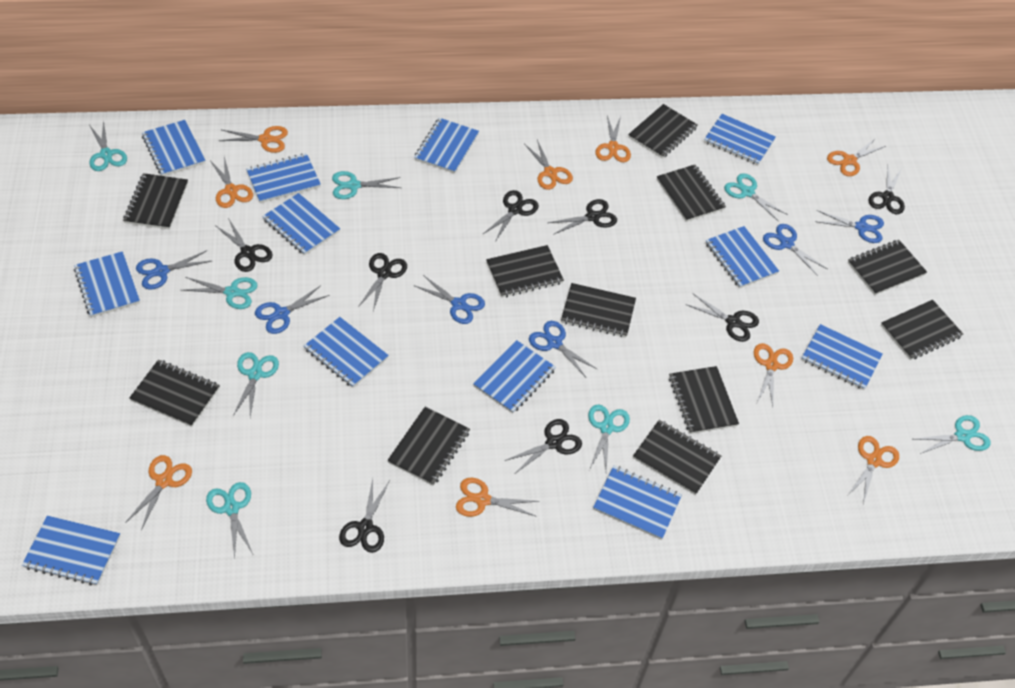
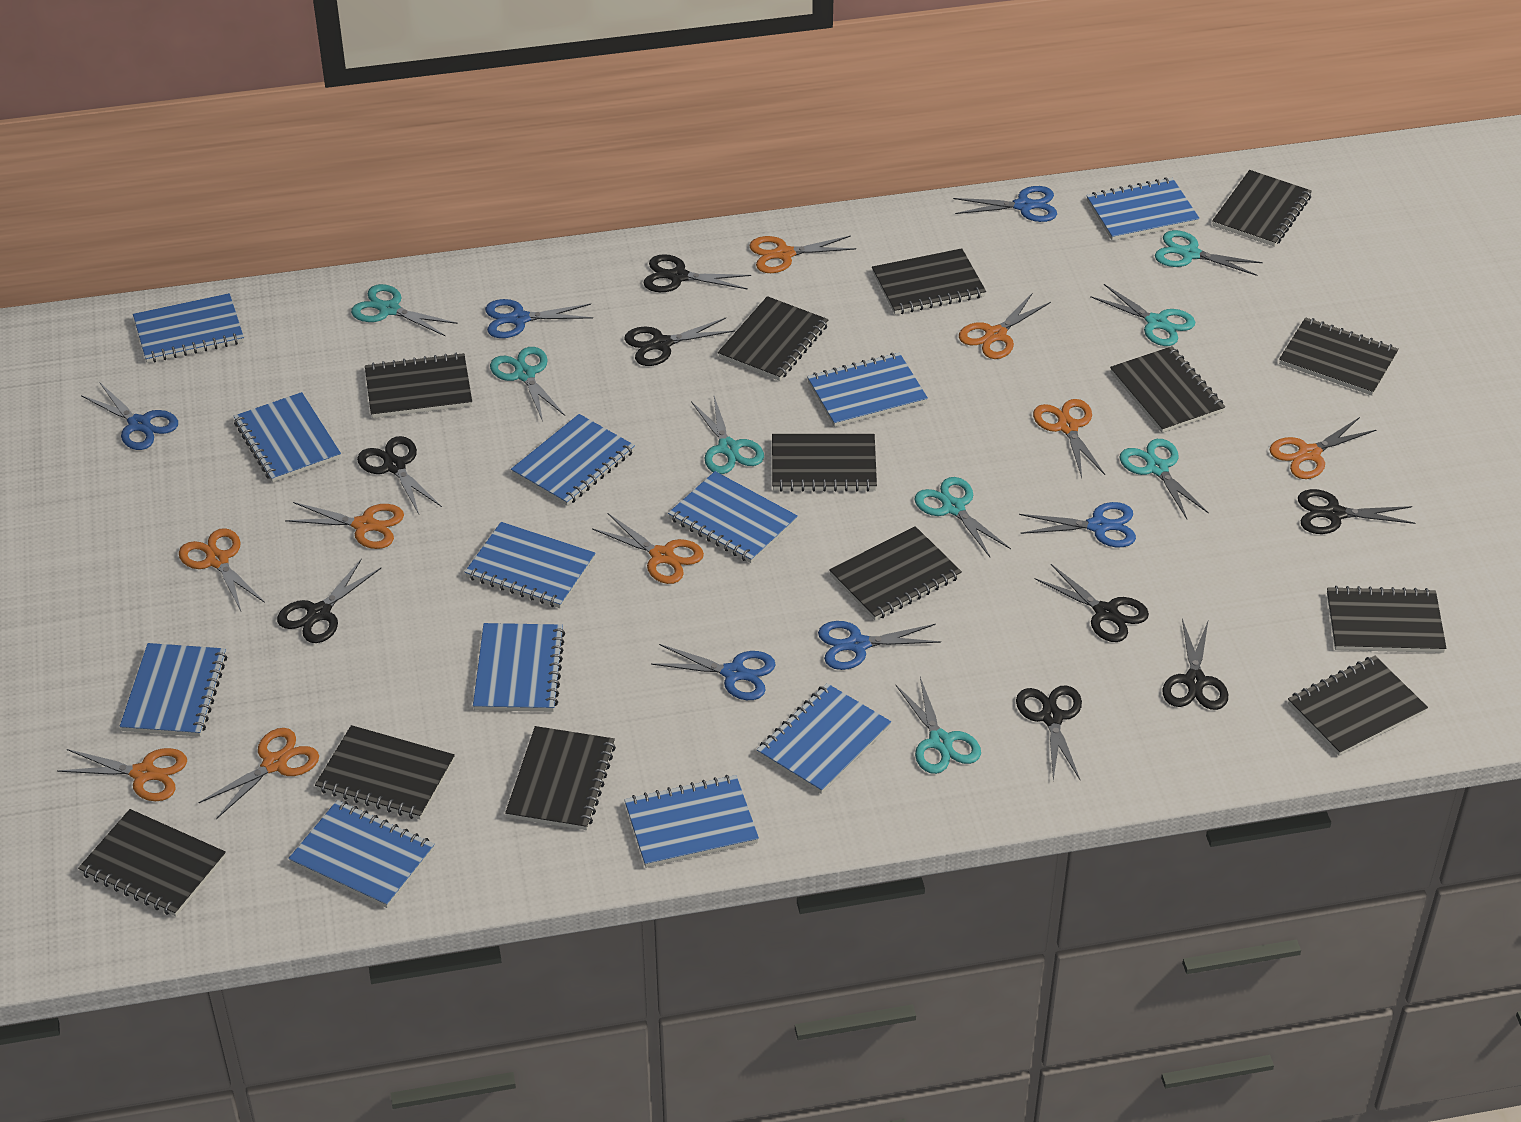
black notebook: 11 -> 13

